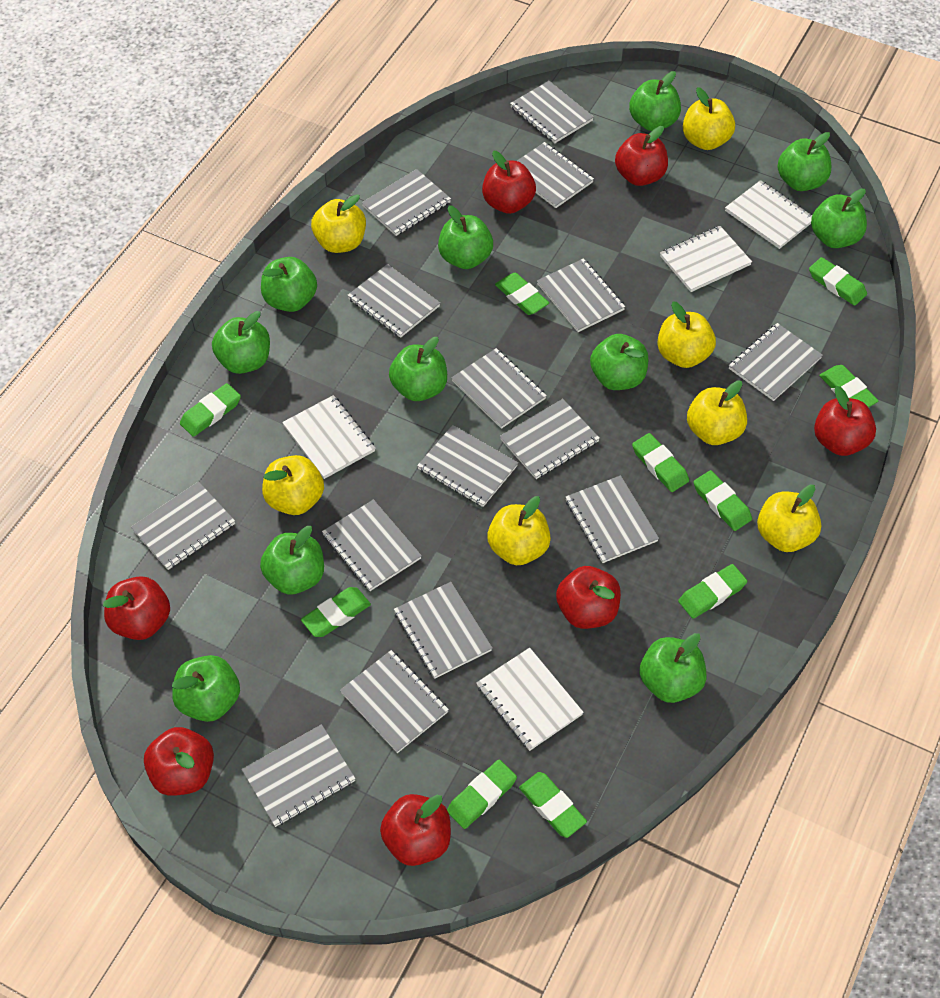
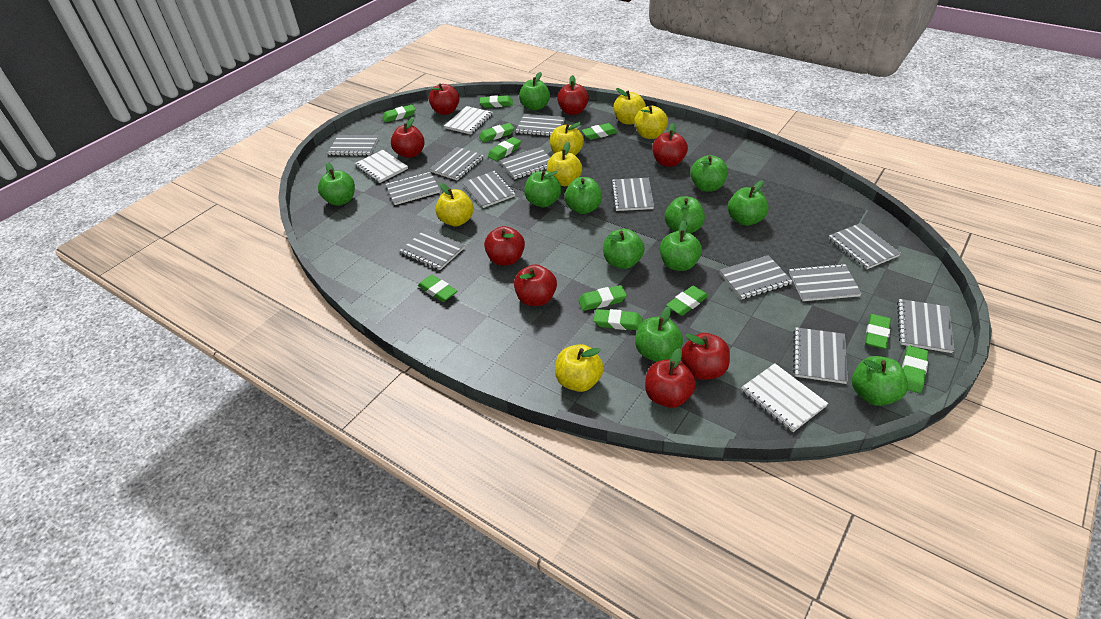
green eraser: 10 -> 11
grey notebook: 15 -> 13
red apple: 7 -> 8
white notebook: 4 -> 3
yellow apple: 7 -> 6

